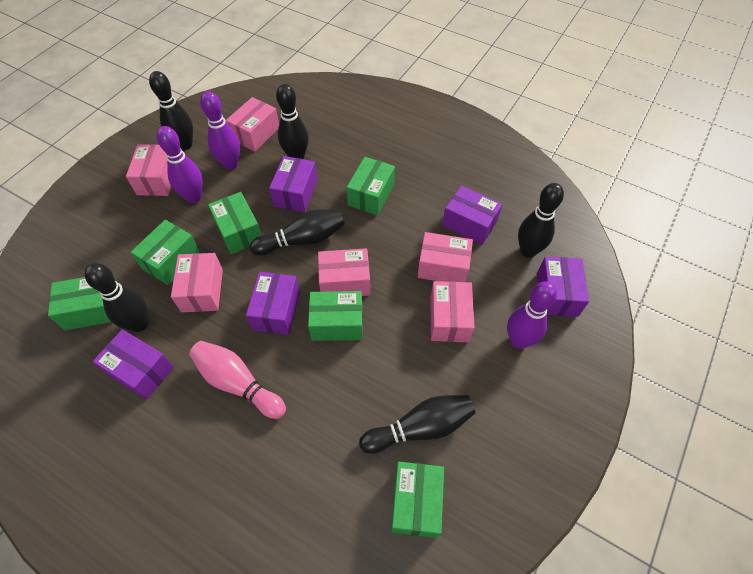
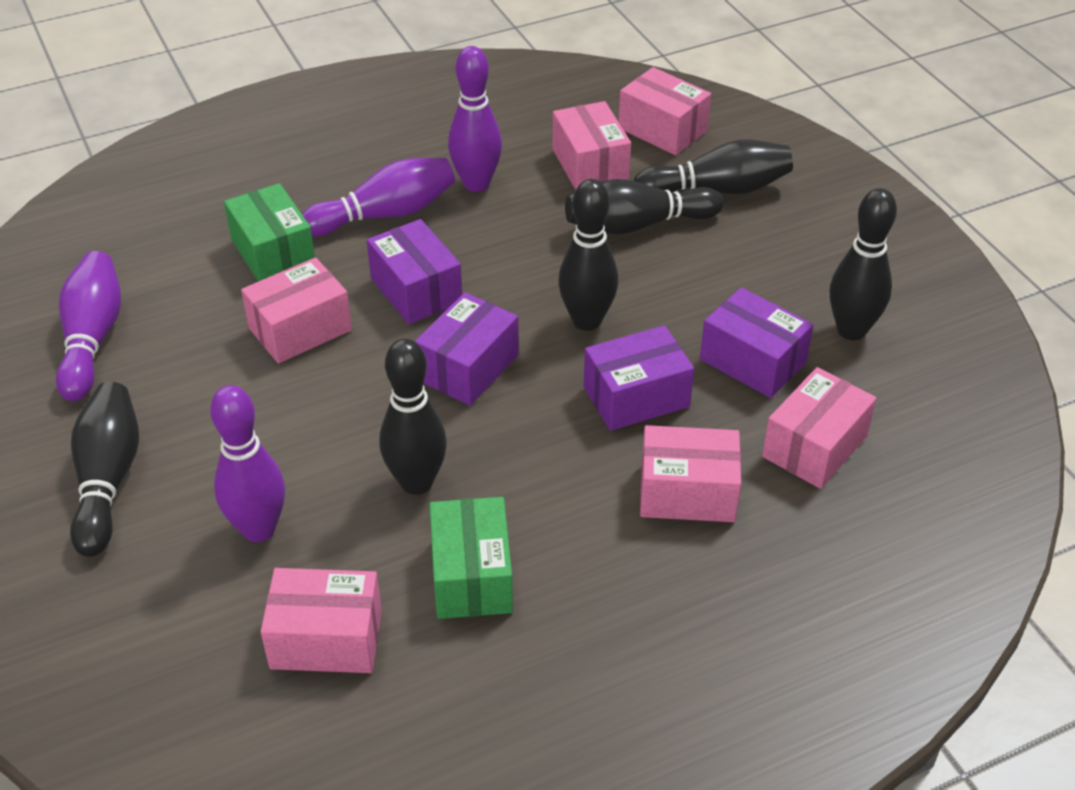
green box: 6 -> 2
pink bowling pin: 1 -> 0
purple bowling pin: 3 -> 4
purple box: 5 -> 4

